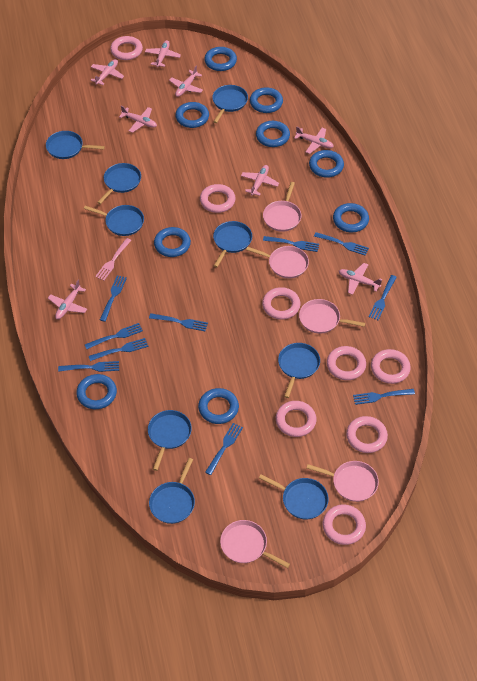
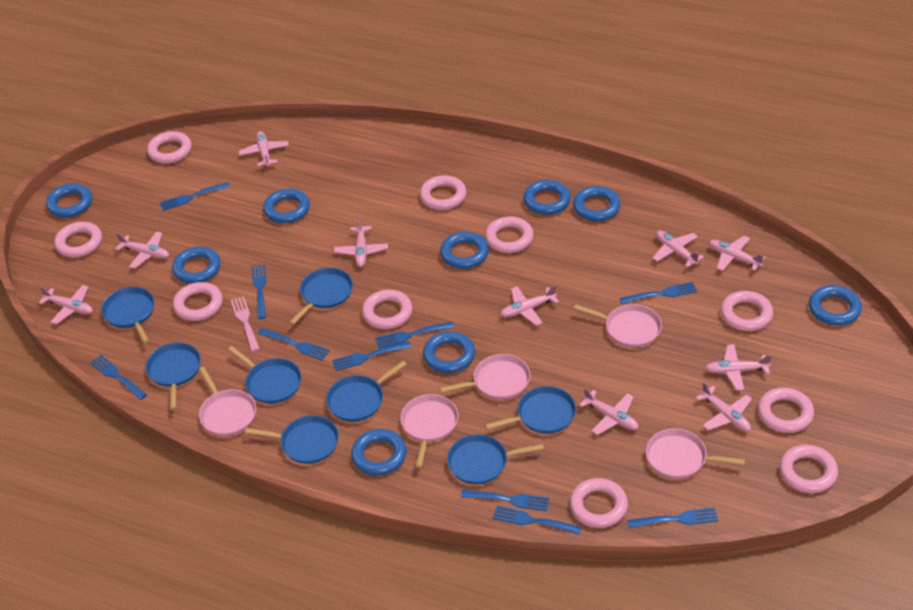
blue pan: 9 -> 8
pink plane: 8 -> 10
pink ring: 8 -> 10

